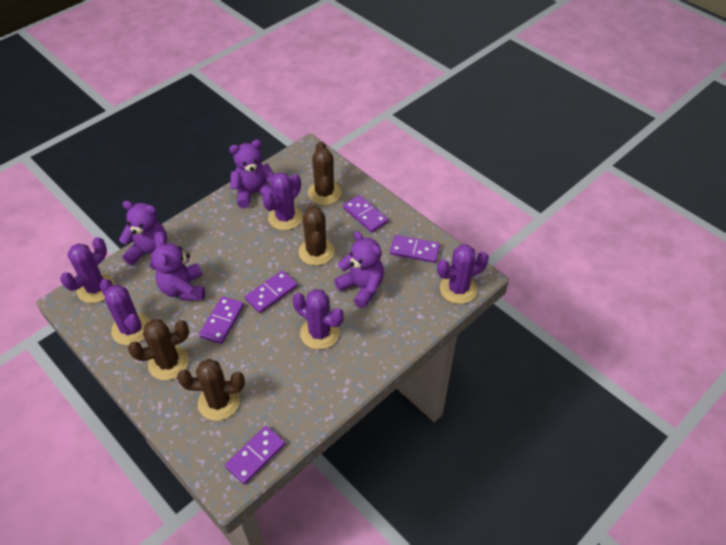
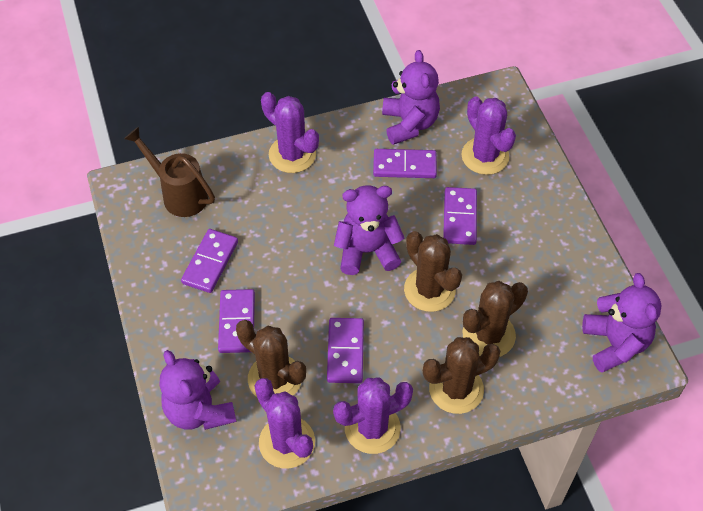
brown watering can: 0 -> 1
purple cactus: 5 -> 4

